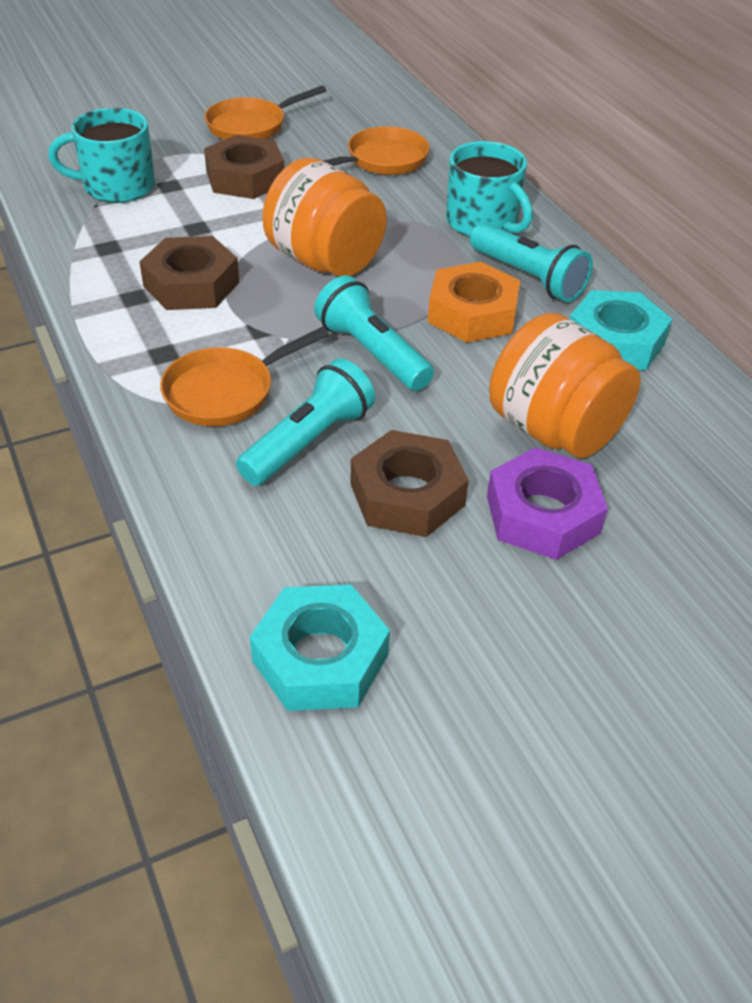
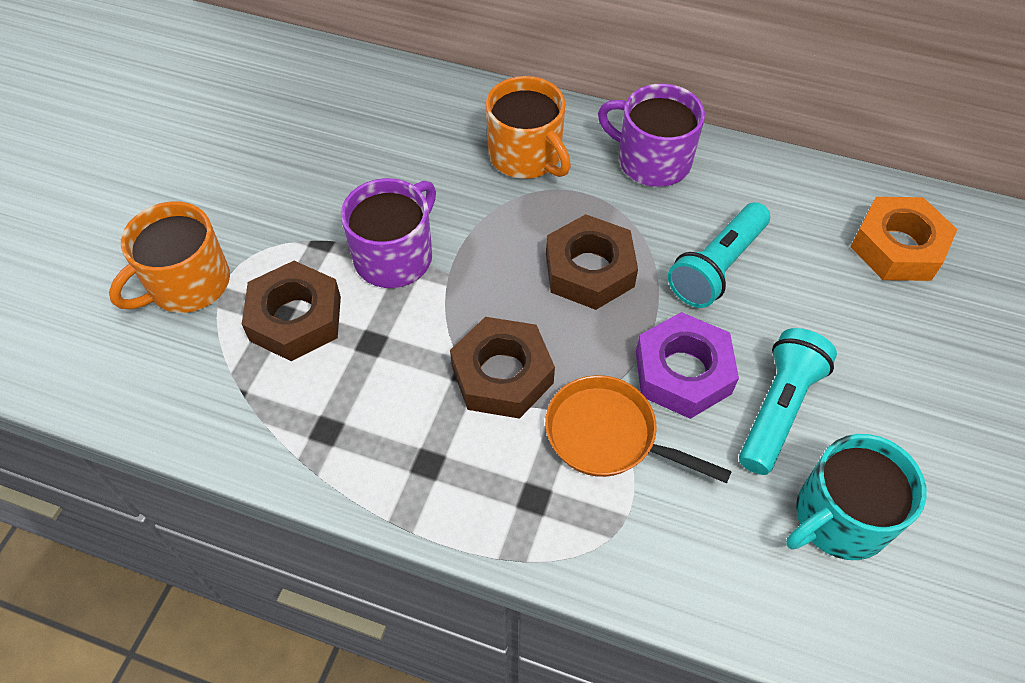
orange jar: 2 -> 0
orange mug: 0 -> 2
orange pan: 3 -> 1
purple mug: 0 -> 2
turquoise flashlight: 3 -> 2
turquoise mug: 2 -> 1
turquoise nut: 2 -> 0

